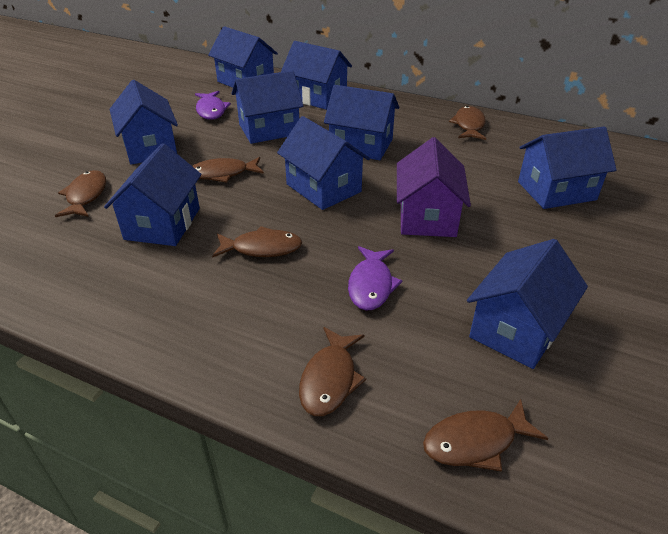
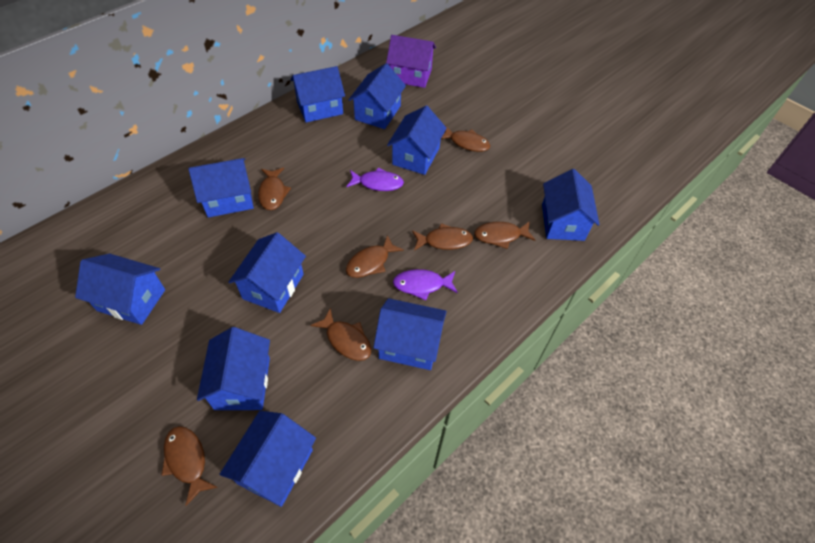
blue house: 9 -> 10
brown fish: 6 -> 7

